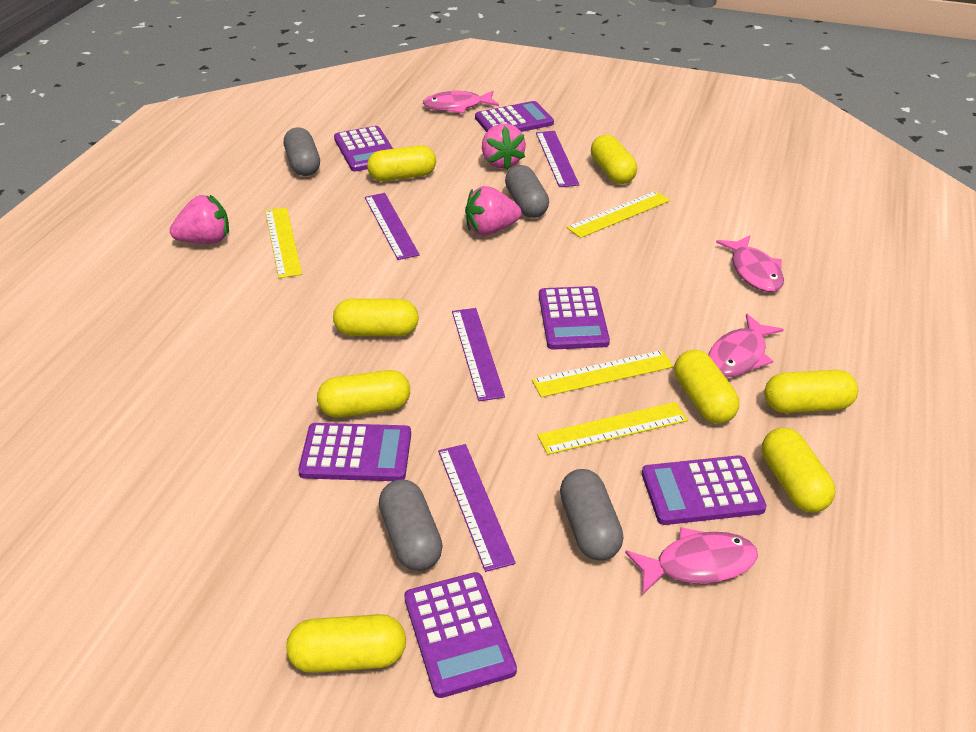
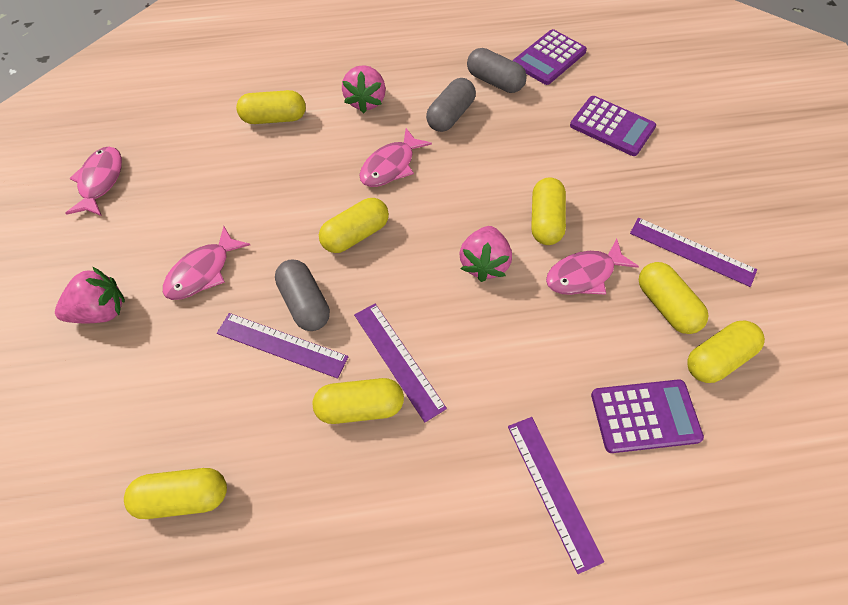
grey capsule: 4 -> 3
purple calculator: 6 -> 3
yellow capsule: 8 -> 7
yellow ruler: 4 -> 0

